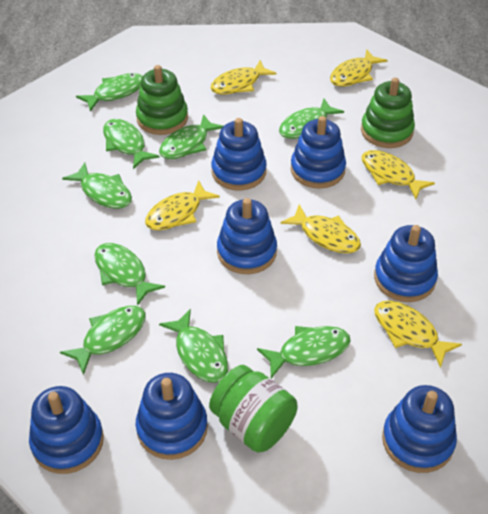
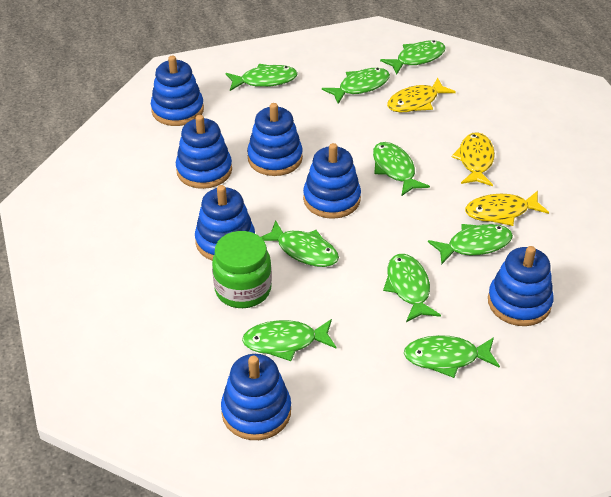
green stacking toy: 2 -> 0
yellow fish: 6 -> 3

